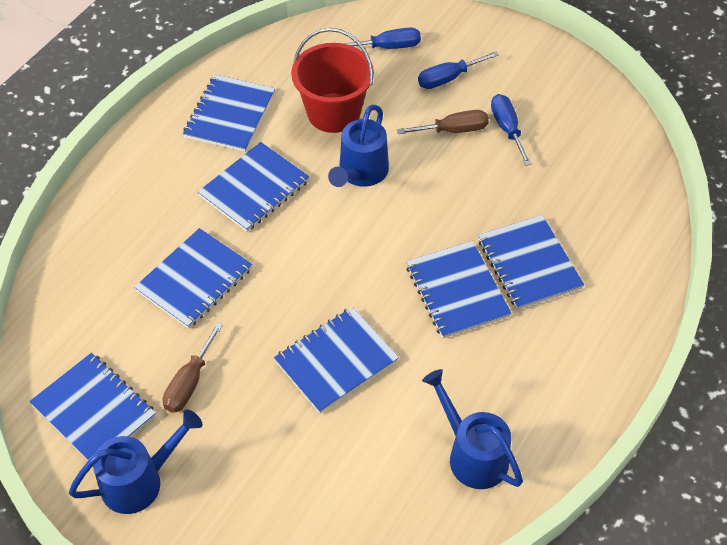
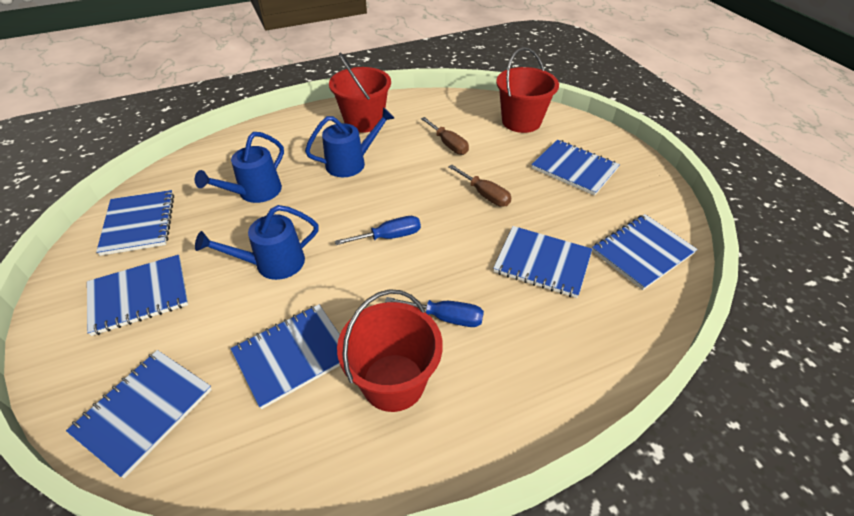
blue screwdriver: 3 -> 2
red bucket: 1 -> 3

